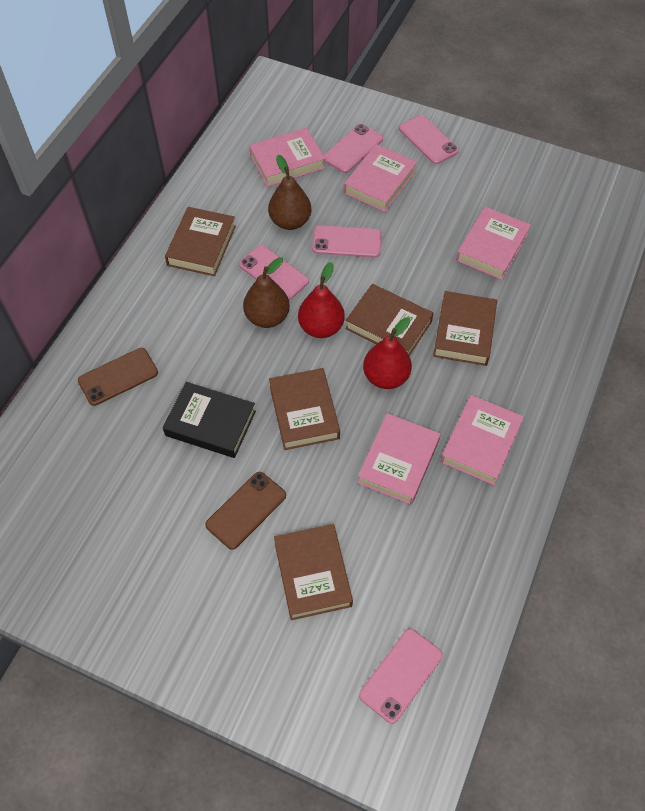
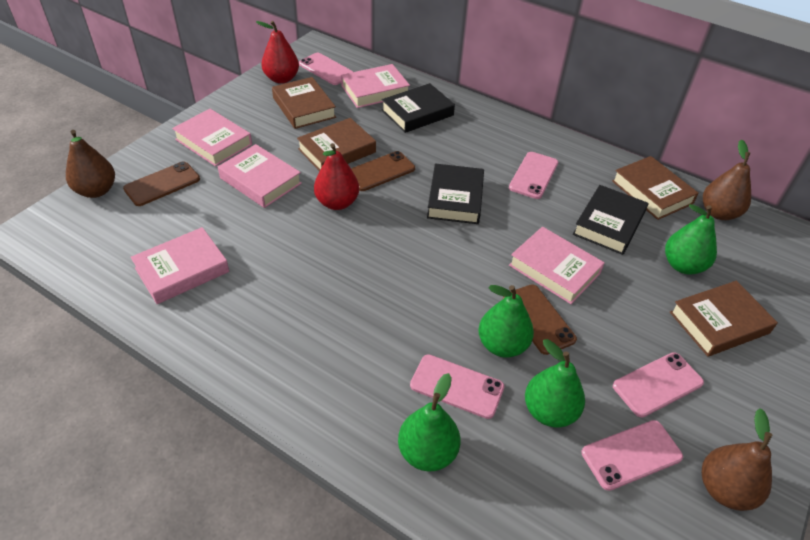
black book: 1 -> 3
brown book: 5 -> 4
brown pear: 2 -> 3
brown phone: 2 -> 3
green pear: 0 -> 4

